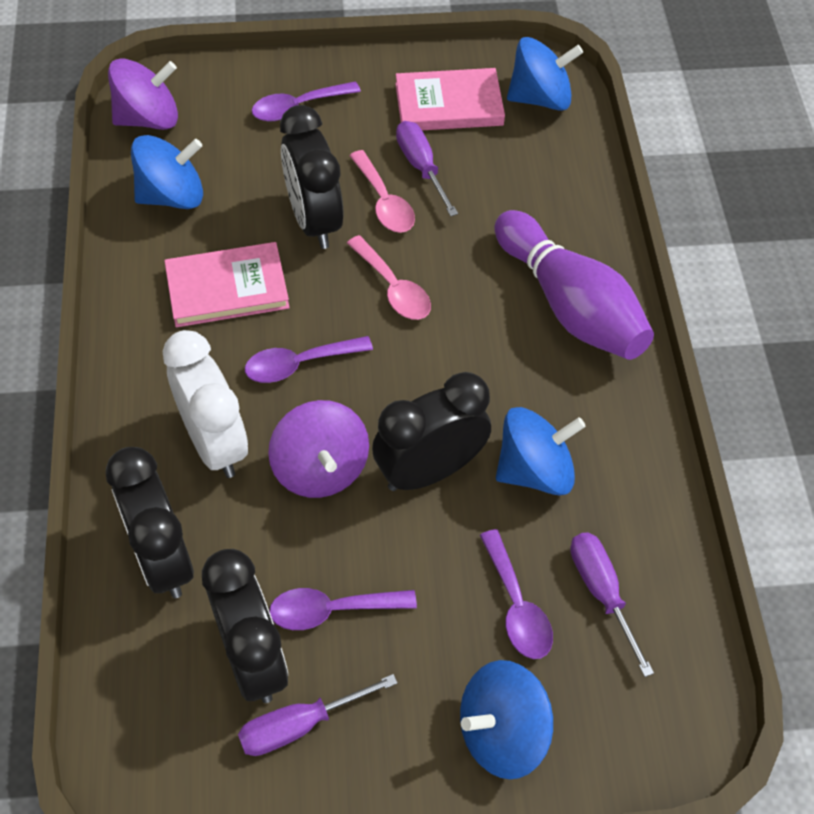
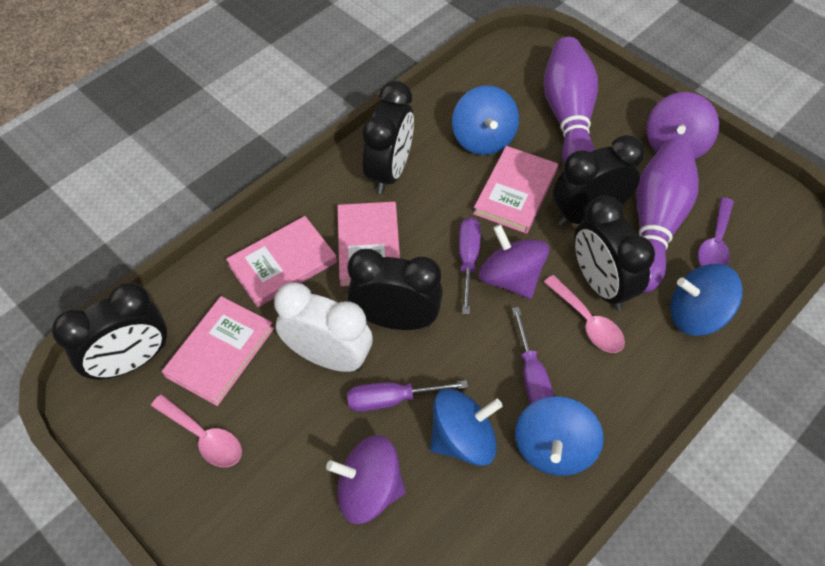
black clock: 4 -> 5
pink book: 2 -> 4
purple bowling pin: 1 -> 2
purple spinning top: 2 -> 3
purple spoon: 4 -> 1

